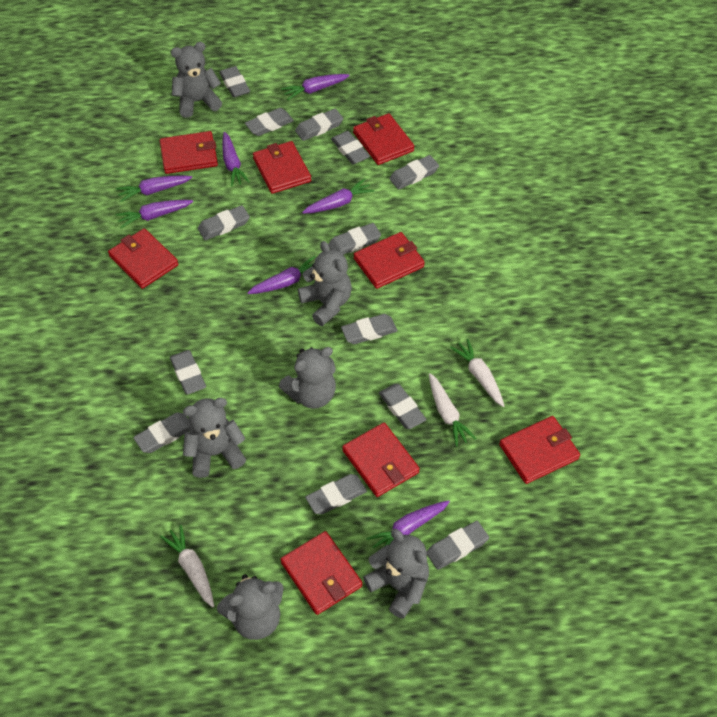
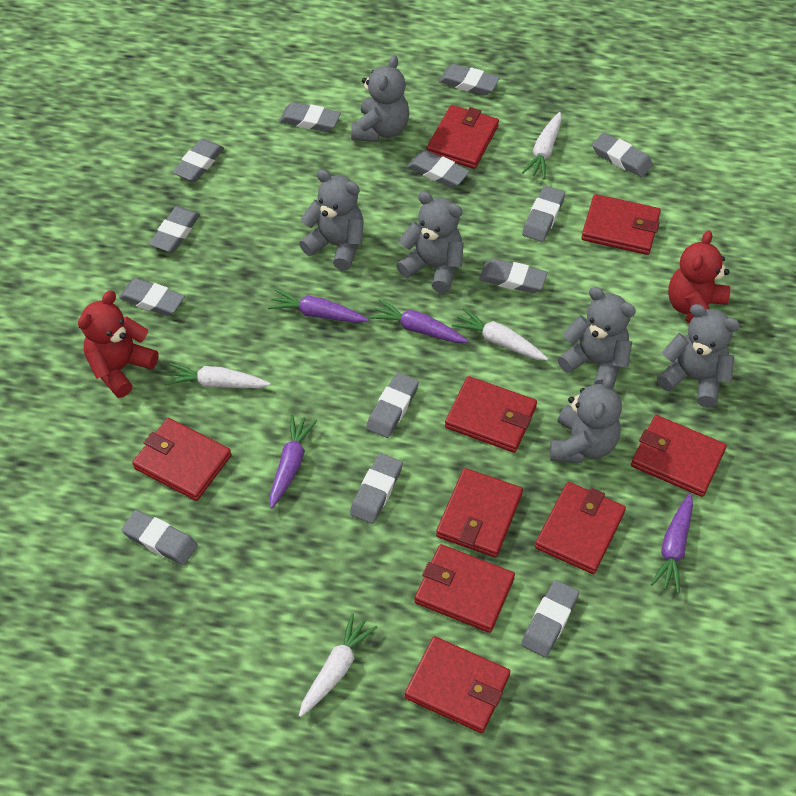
purple carrot: 7 -> 4
red teddy bear: 0 -> 2
red wallet: 8 -> 9
white carrot: 3 -> 4

